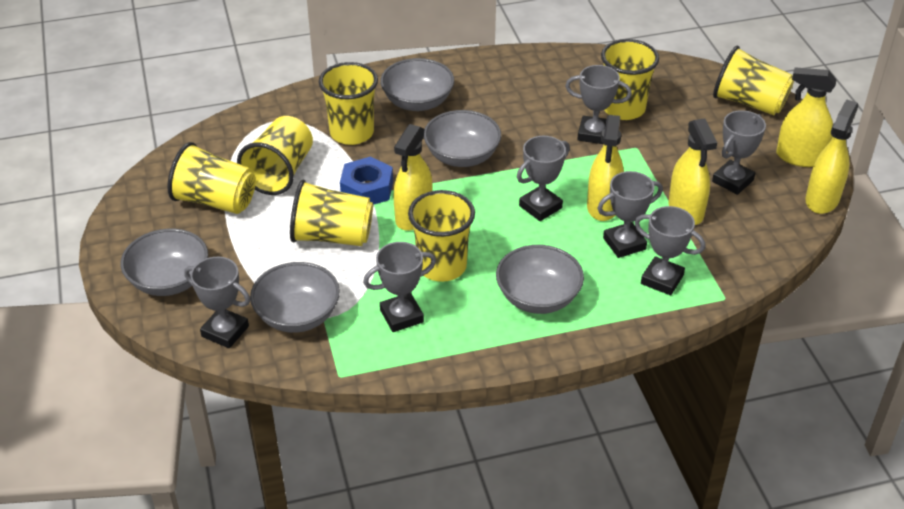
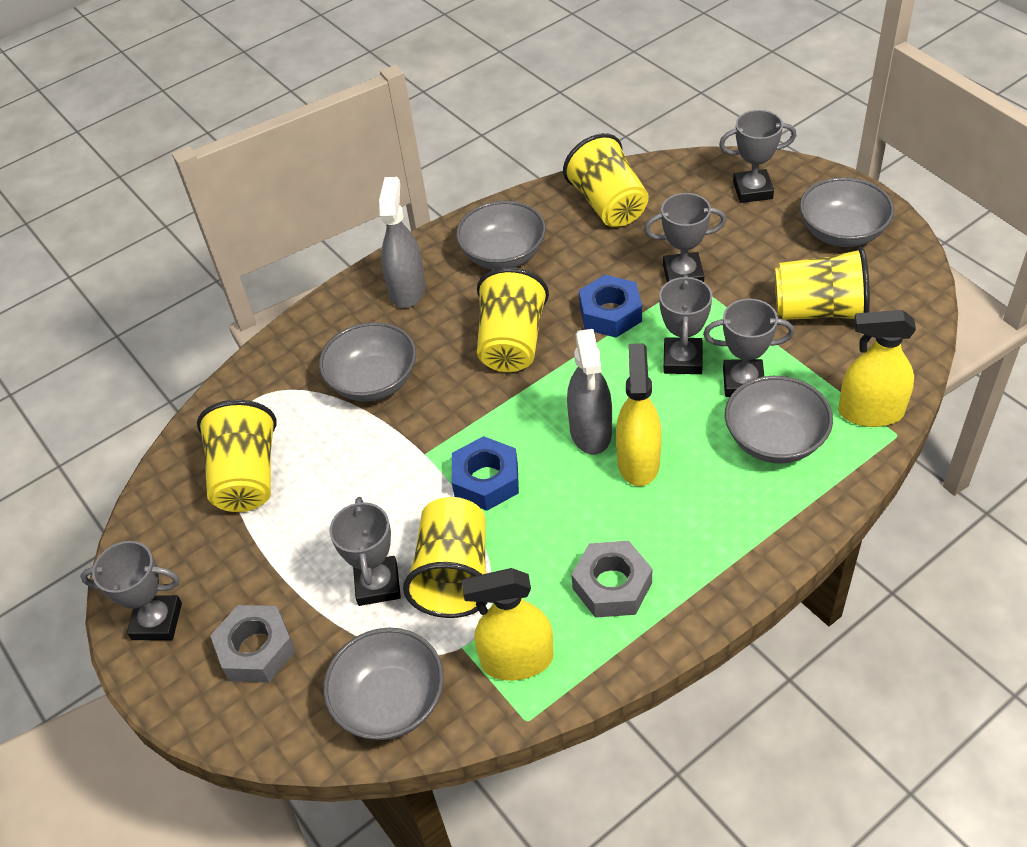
blue nut: 1 -> 2
grey nut: 0 -> 2
grey spray bottle: 0 -> 2
grey trophy: 7 -> 6
yellow cup: 7 -> 5
yellow spray bottle: 5 -> 3

